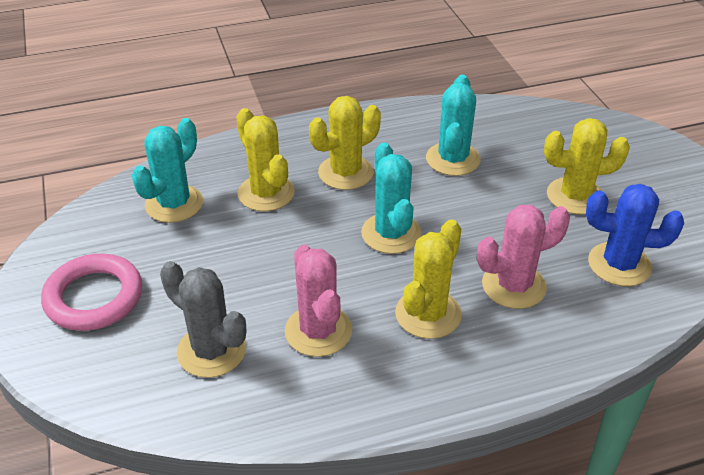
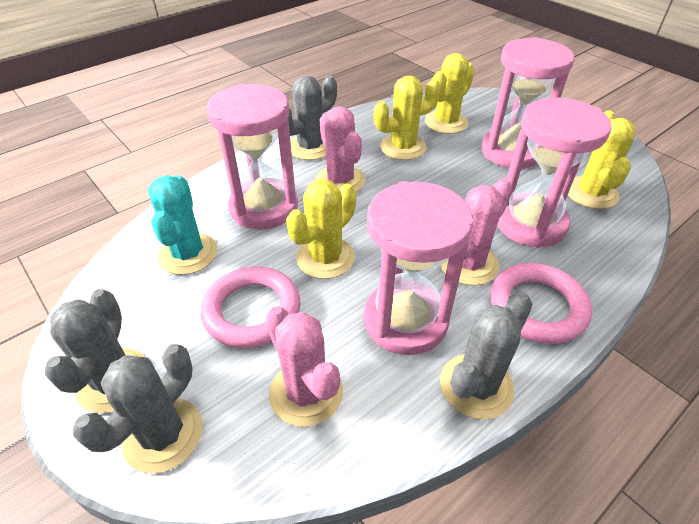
blue cactus: 1 -> 0
grey cactus: 1 -> 4
pink cactus: 2 -> 3
pink hourglass: 0 -> 4
pink ring: 1 -> 2
turquoise cactus: 3 -> 1

